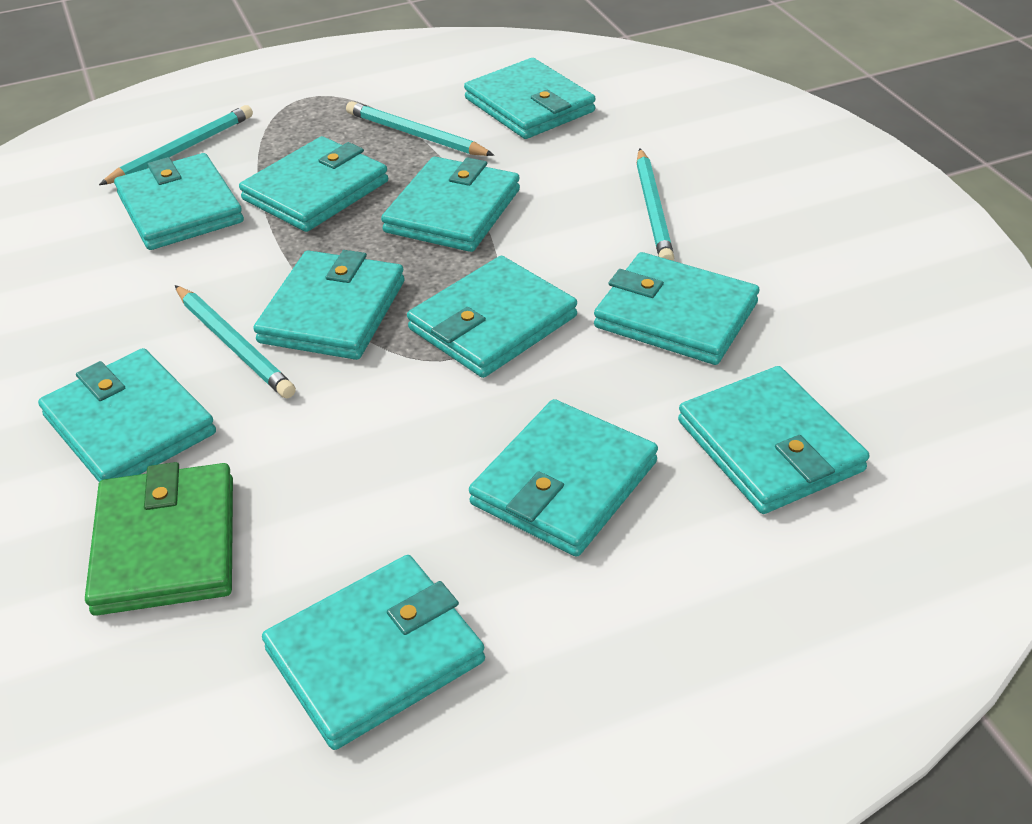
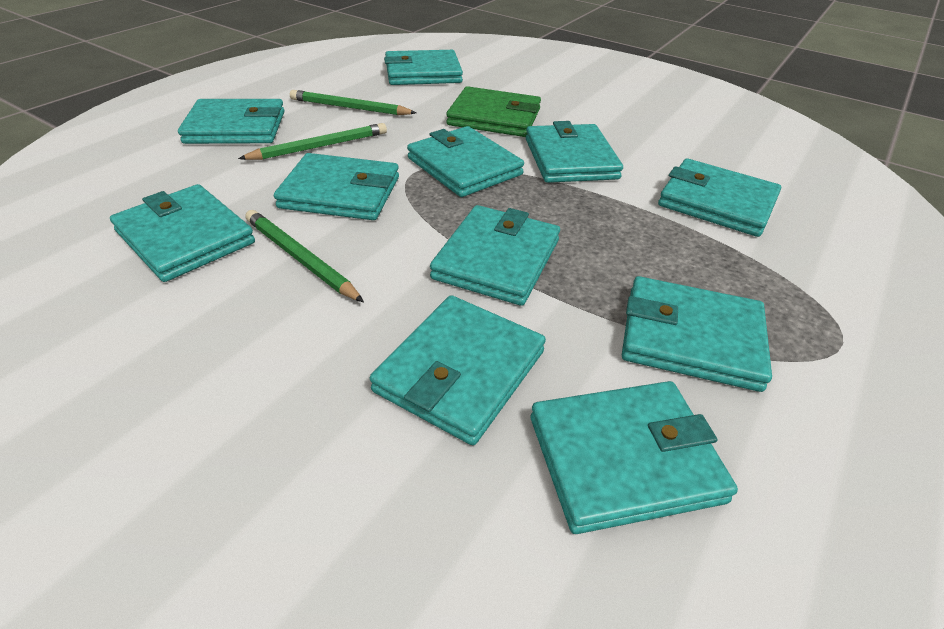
green pencil: 0 -> 3
turquoise pencil: 4 -> 0

